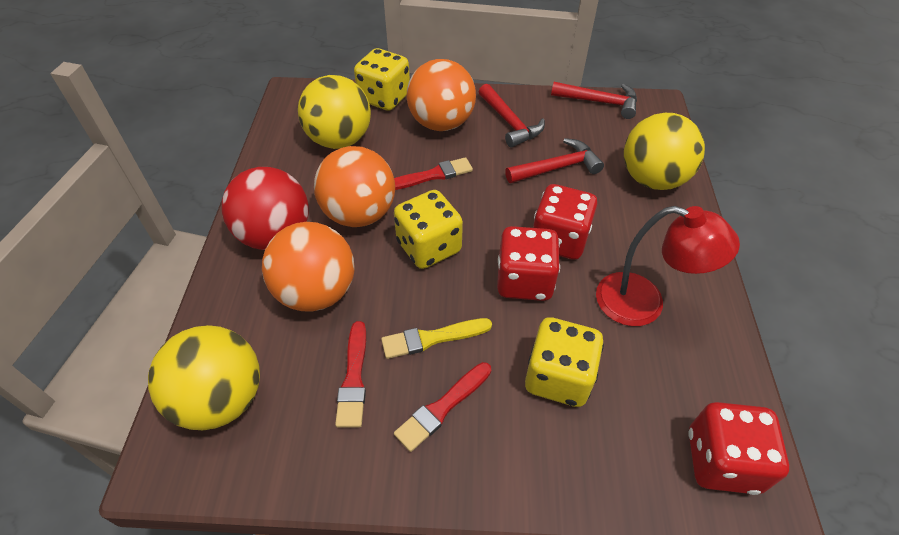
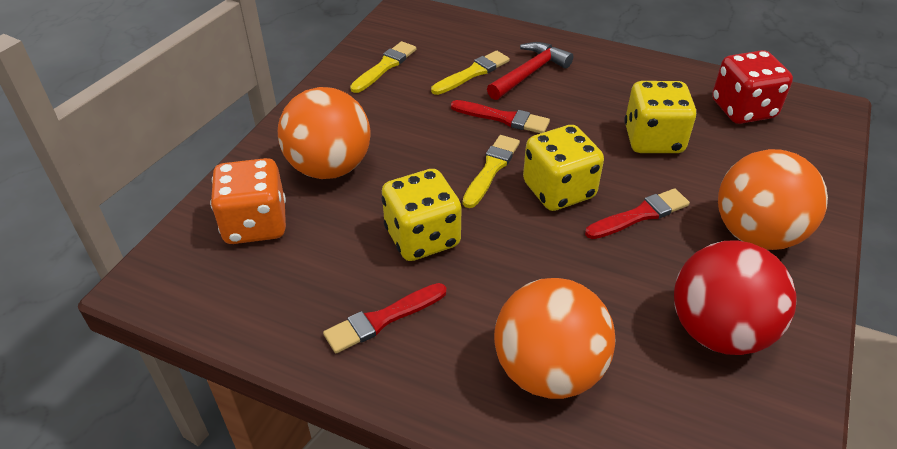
orange dice: 0 -> 1
red dice: 3 -> 1
red hammer: 3 -> 1
red lamp: 1 -> 0
yellow ball: 3 -> 0
yellow brush: 1 -> 3

